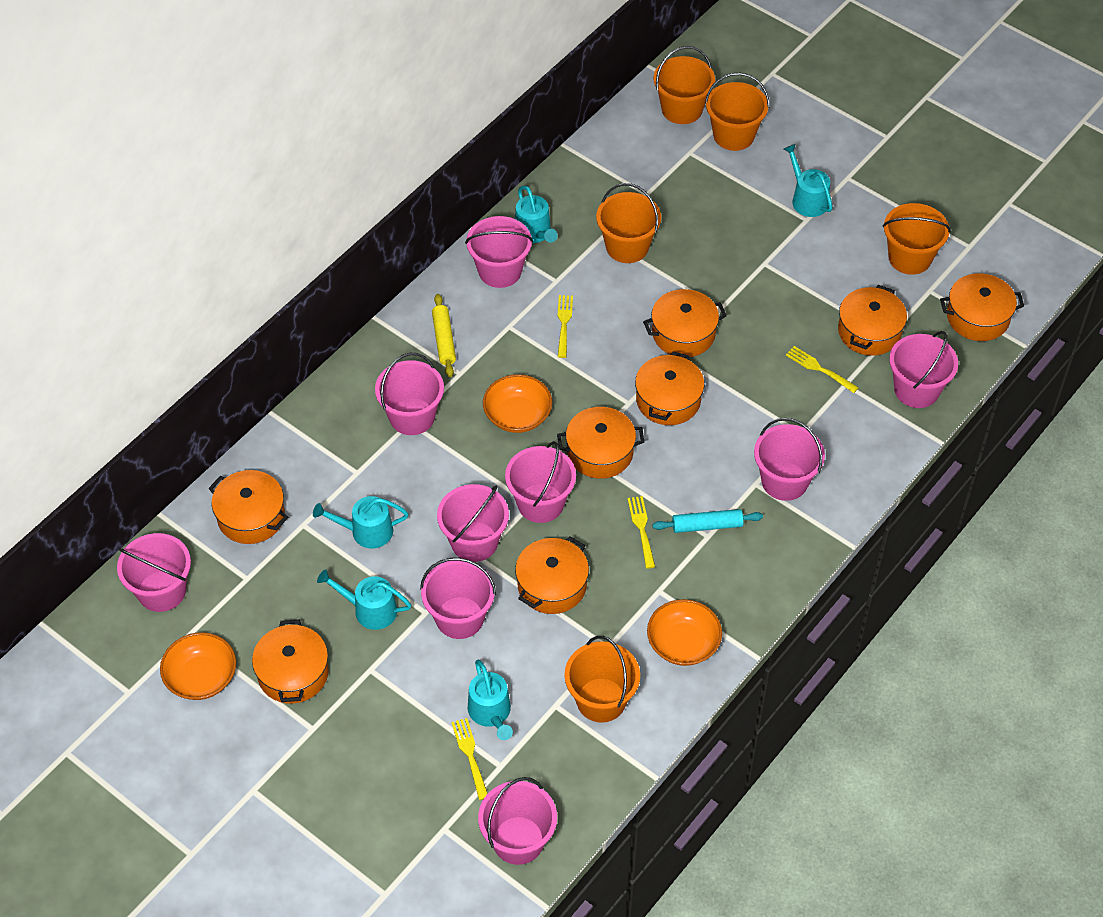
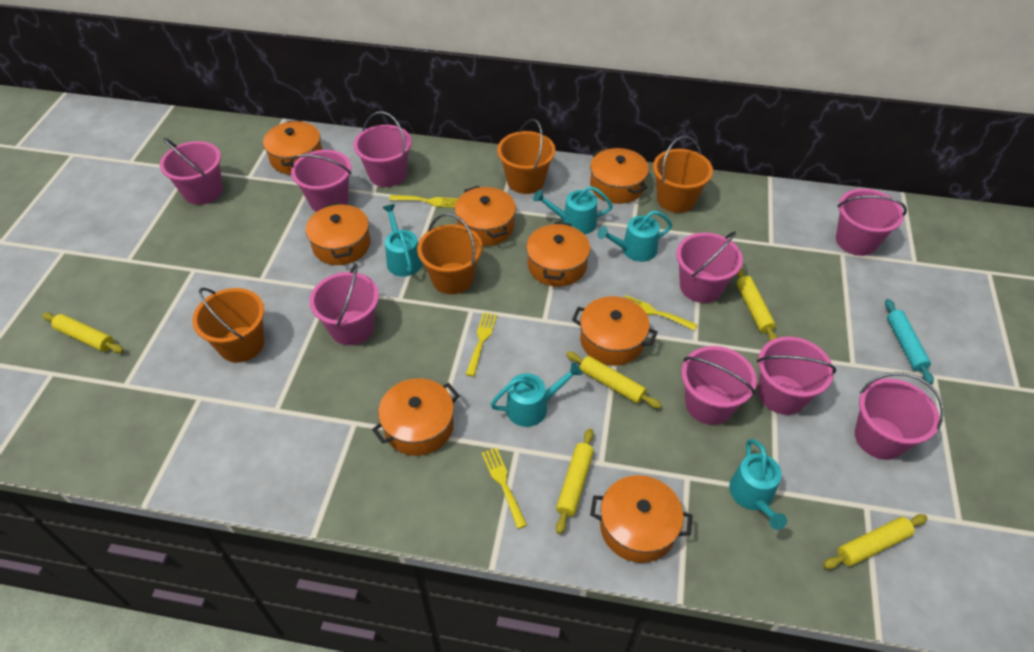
orange bowl: 3 -> 0
orange bucket: 5 -> 4
yellow rolling pin: 1 -> 5

